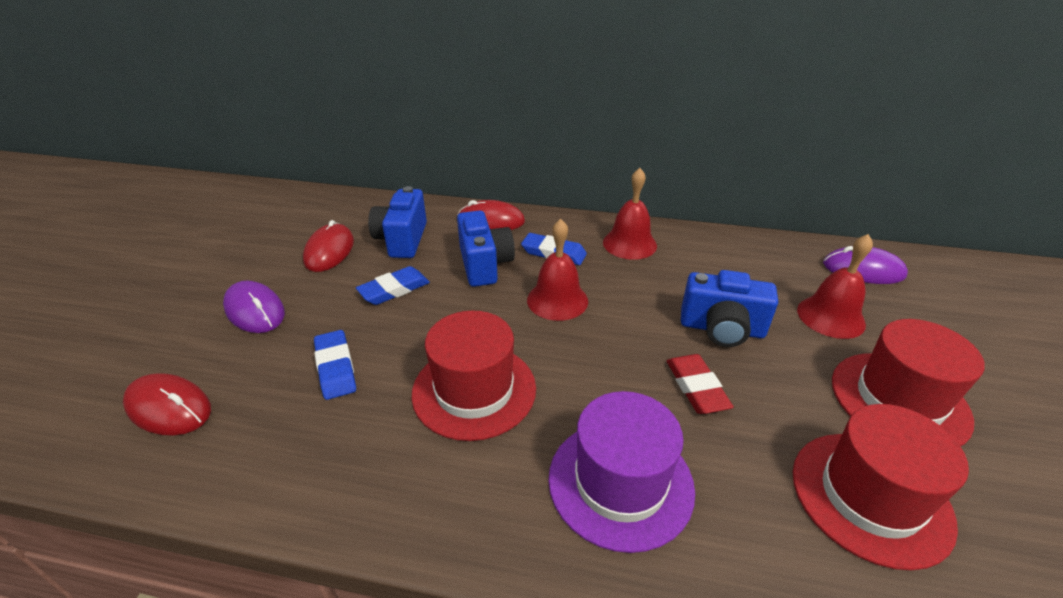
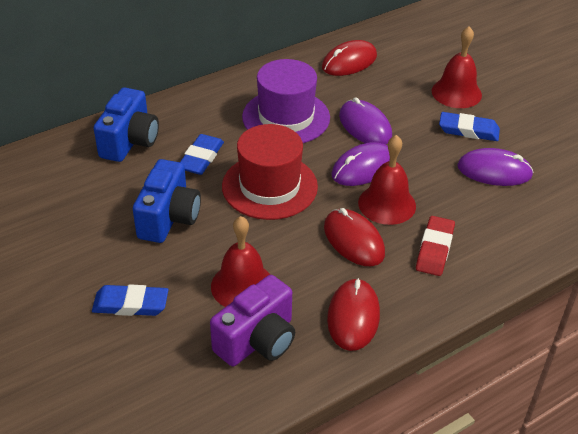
blue camera: 3 -> 2
purple camera: 0 -> 1
purple mouse: 2 -> 3
red hat: 3 -> 1

